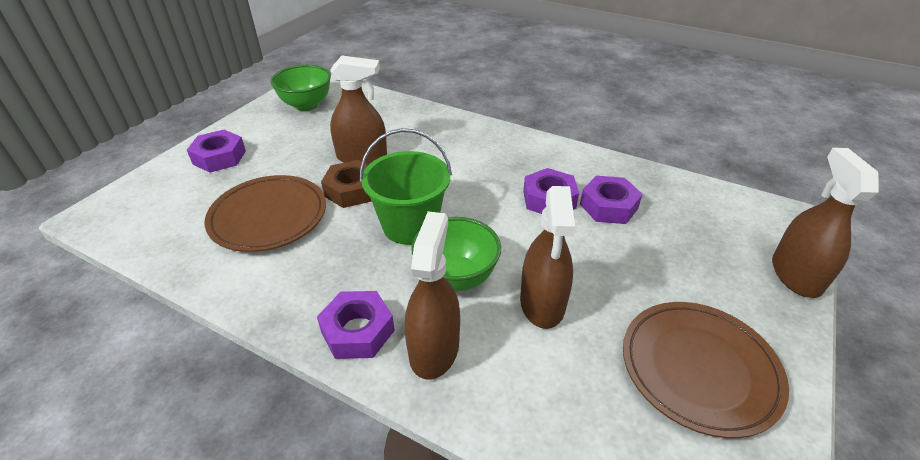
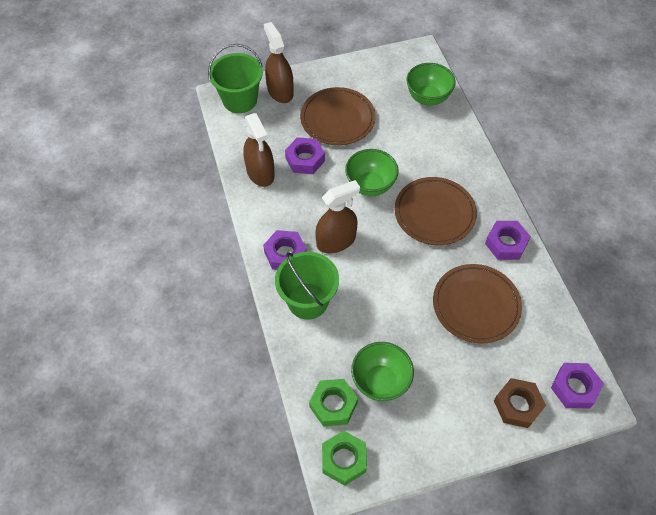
brown plate: 2 -> 3
brown spray bottle: 4 -> 3
green bowl: 2 -> 3
green bucket: 1 -> 2
green nut: 0 -> 2

